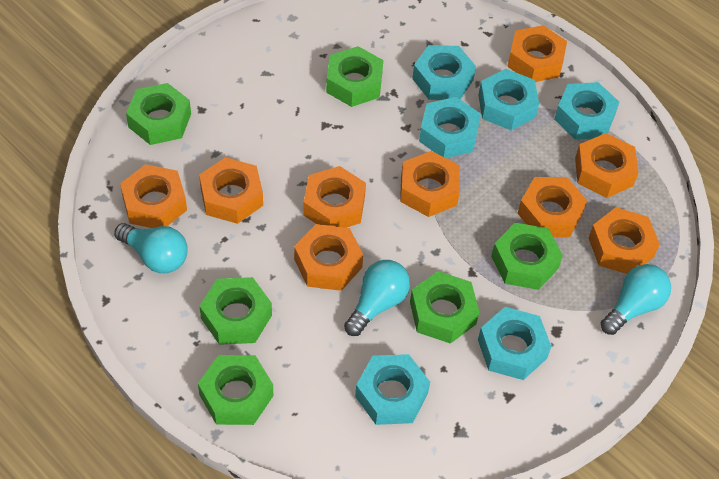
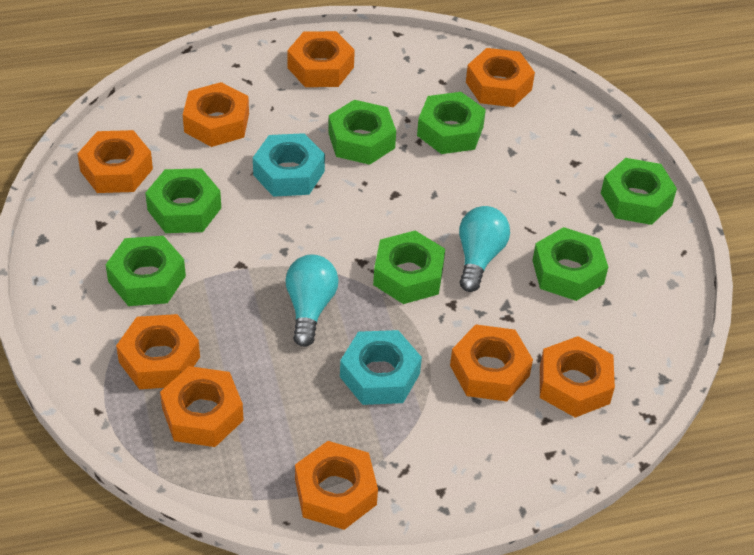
green nut: 6 -> 7
turquoise light bulb: 3 -> 2
turquoise nut: 6 -> 2

